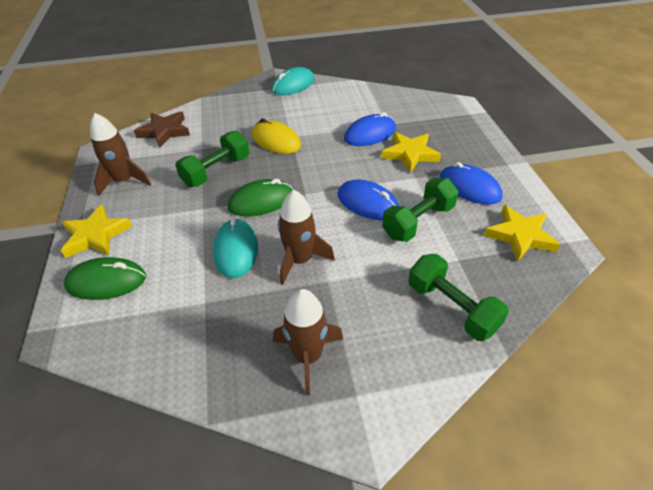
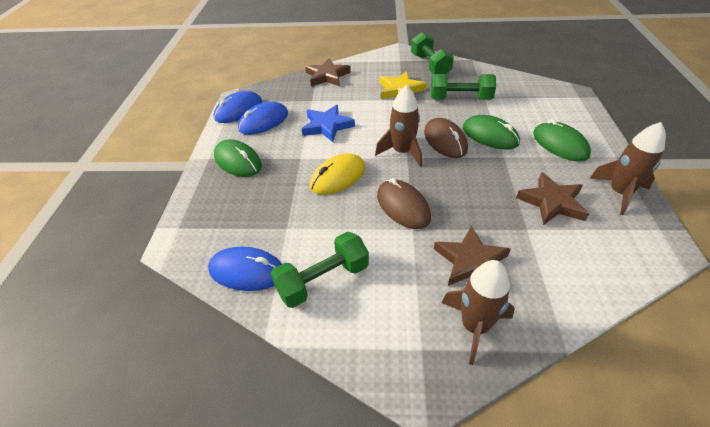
blue star: 0 -> 1
brown mouse: 0 -> 2
brown star: 1 -> 3
green mouse: 2 -> 3
turquoise mouse: 2 -> 0
yellow star: 3 -> 1

